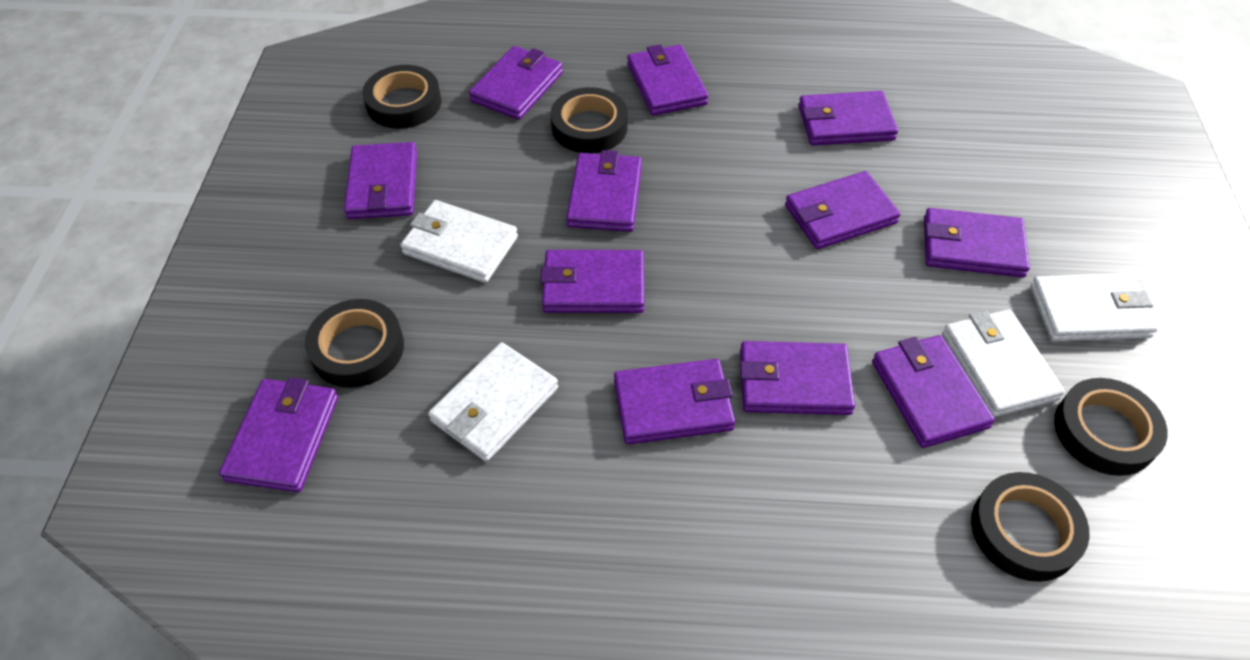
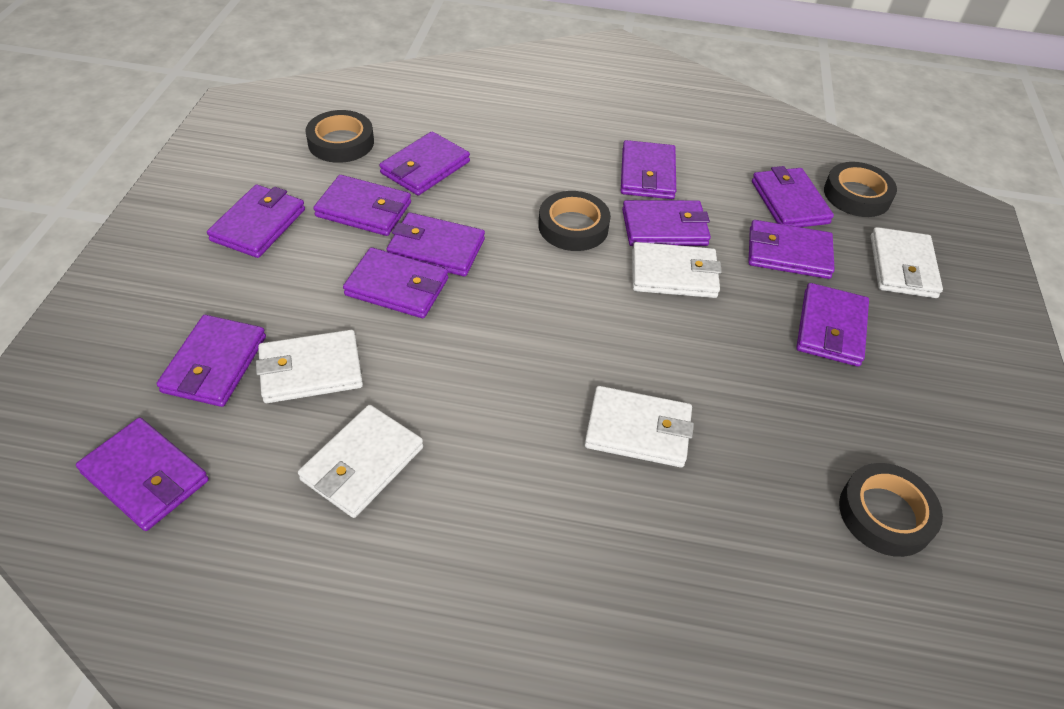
black tape: 5 -> 4
white wallet: 4 -> 5

